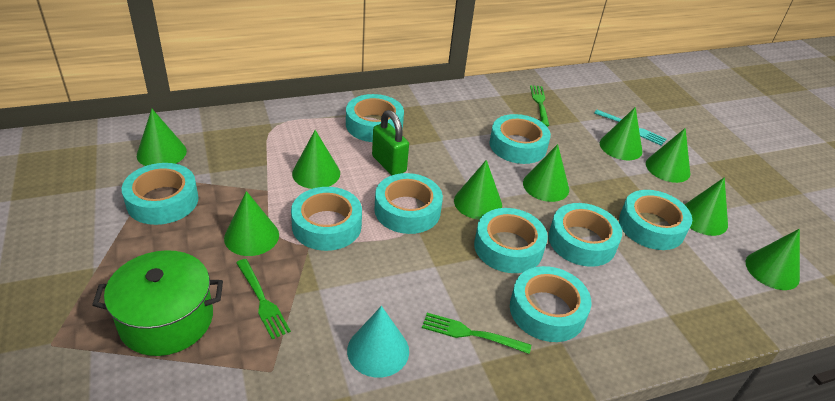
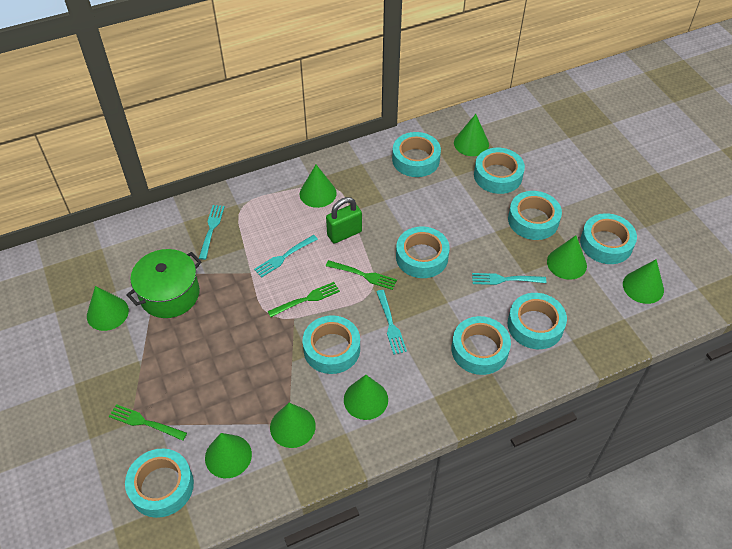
green cone: 9 -> 8
turquoise cone: 1 -> 0
turquoise fork: 1 -> 4

